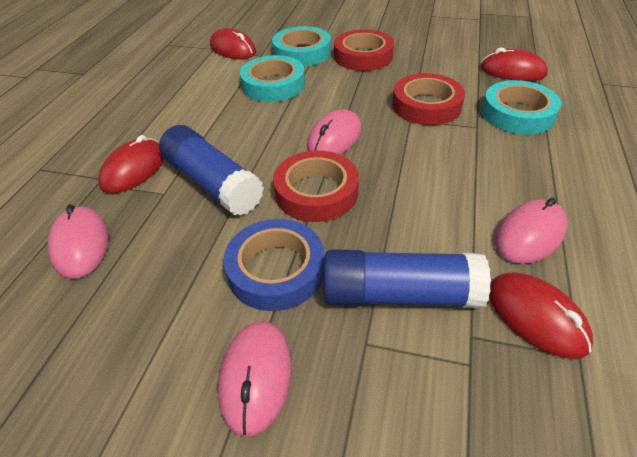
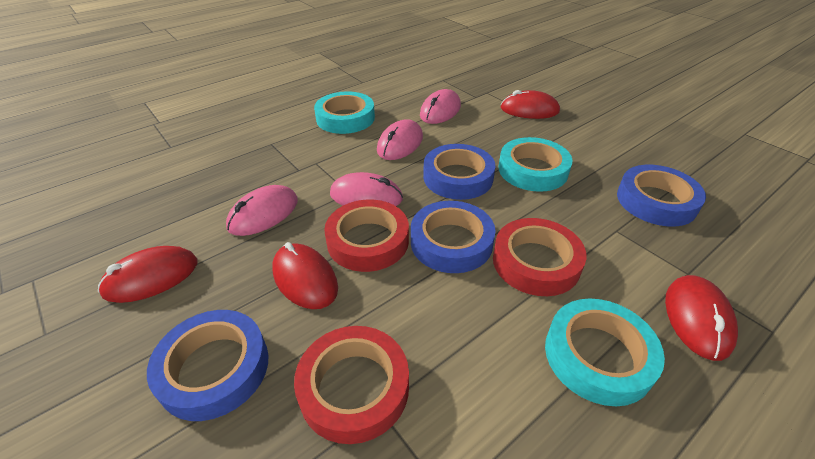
blue glue stick: 2 -> 0
blue tape: 1 -> 4

